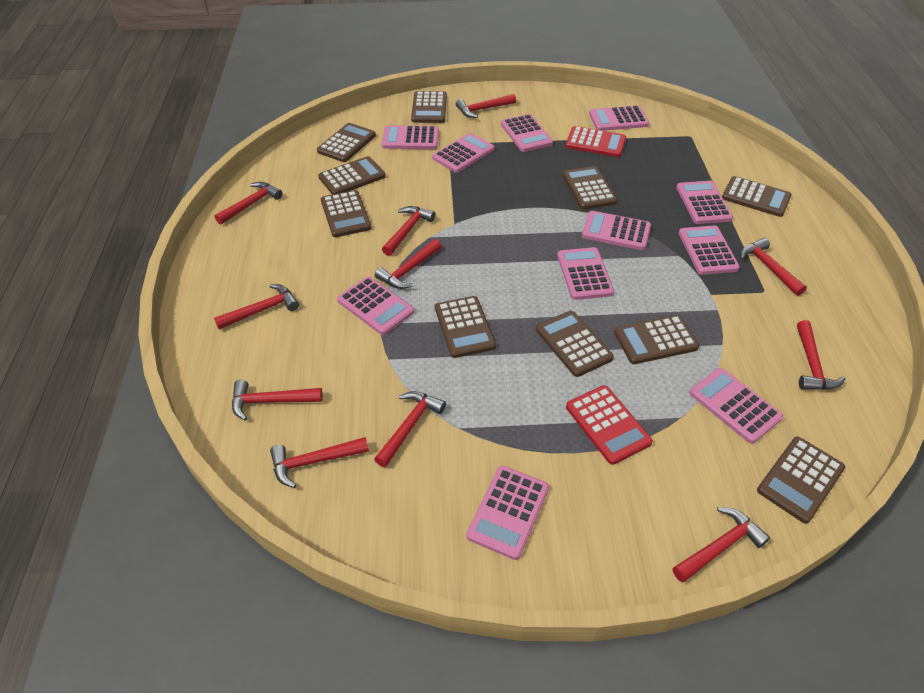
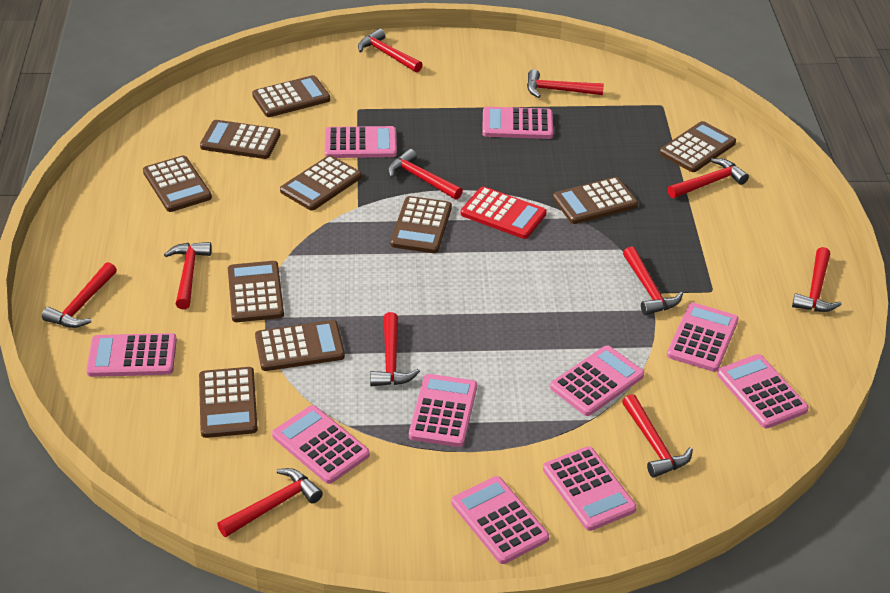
pink calculator: 11 -> 10
red calculator: 2 -> 1

